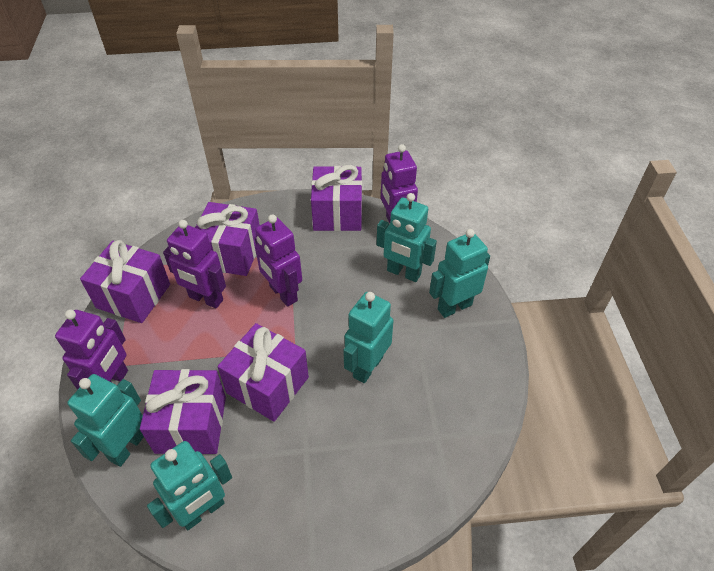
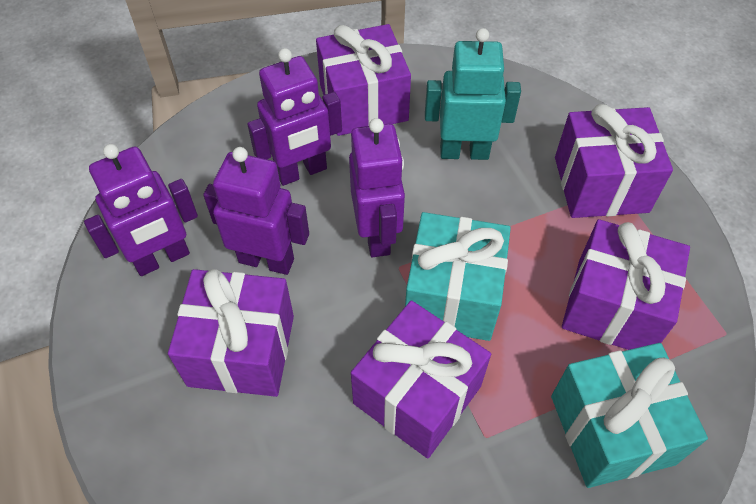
turquoise gift: 0 -> 2
turquoise robot: 5 -> 1

